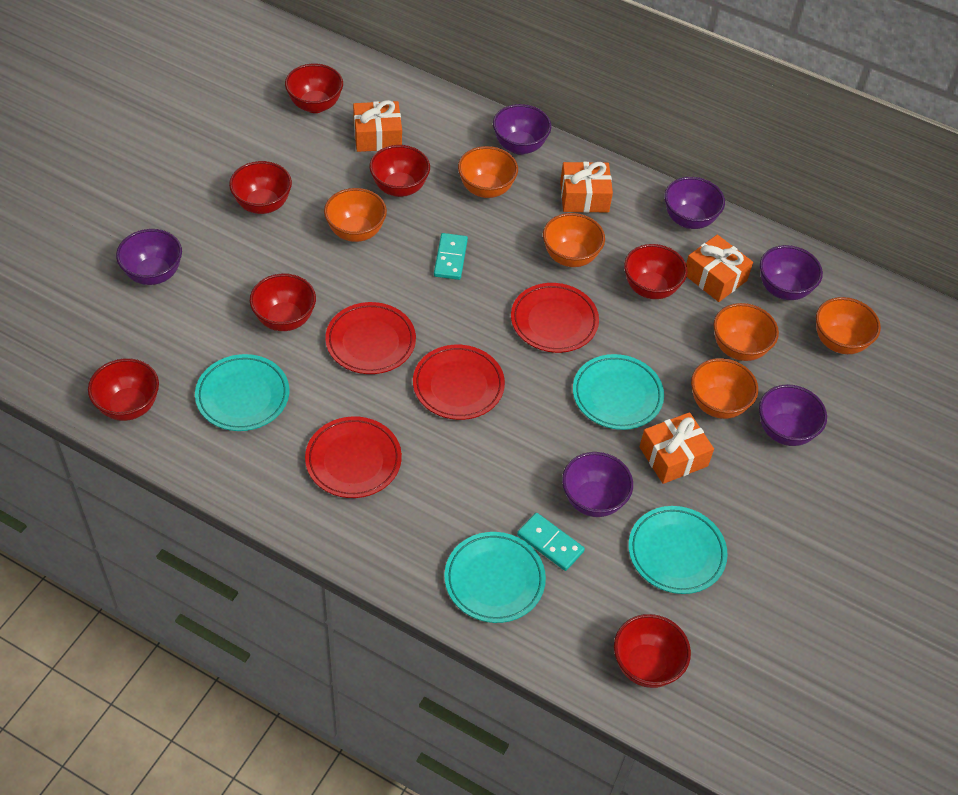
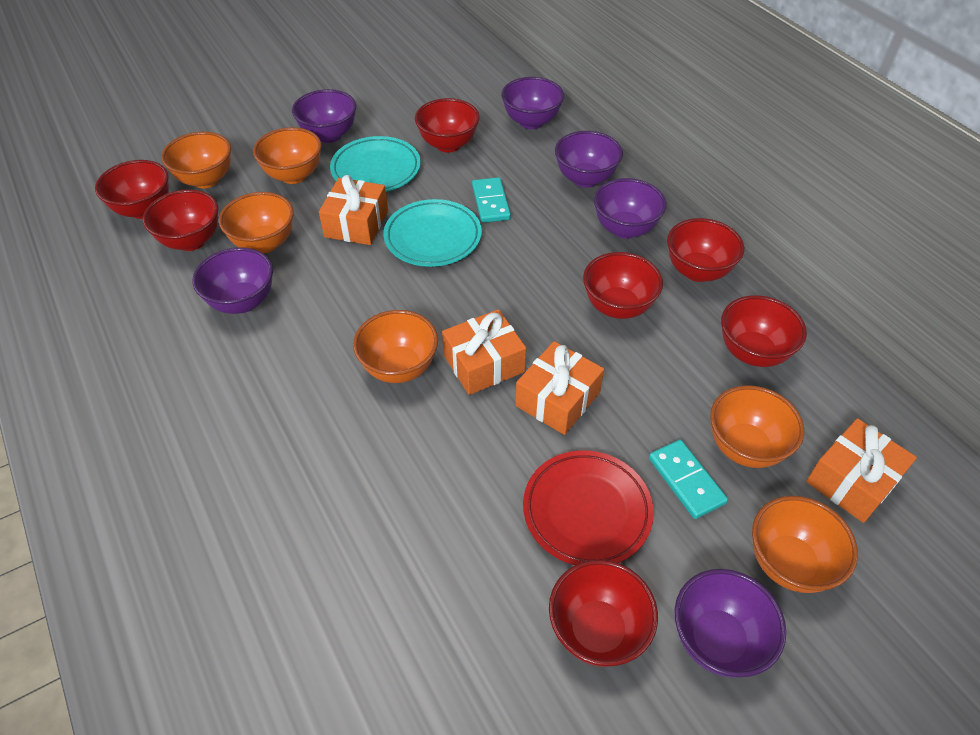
red plate: 4 -> 1
turquoise plate: 4 -> 2

